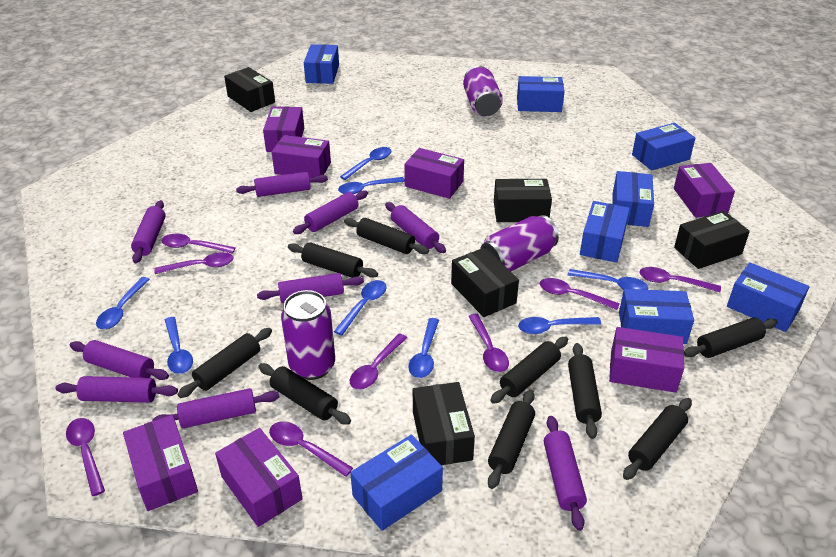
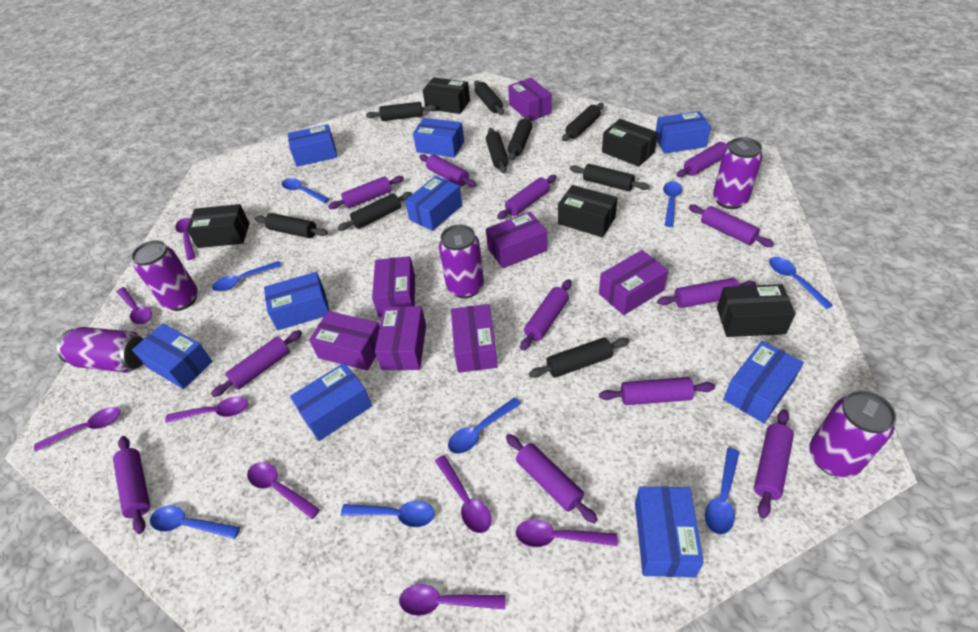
blue box: 8 -> 9
purple can: 3 -> 5
purple rolling pin: 9 -> 12

